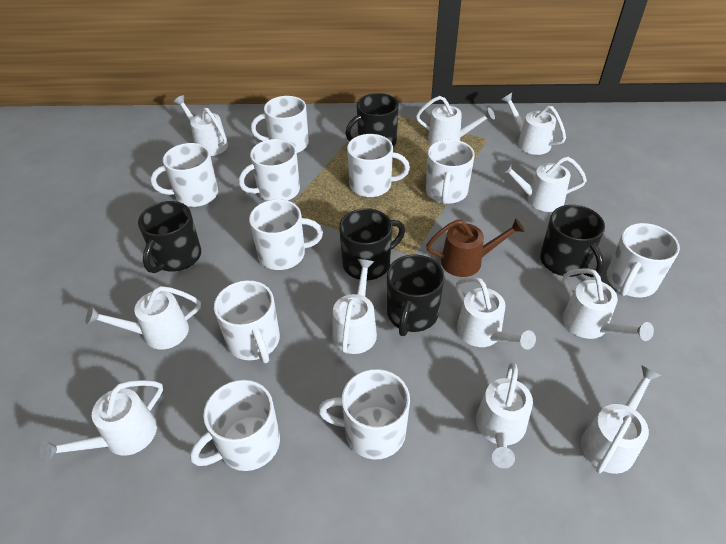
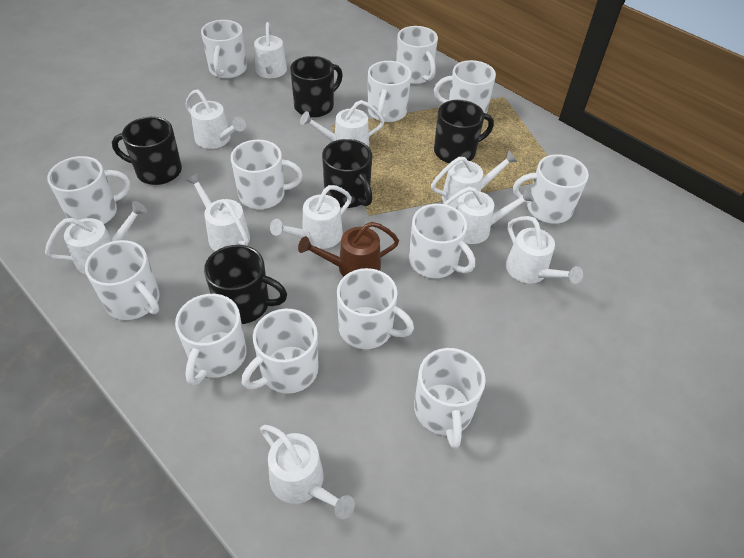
white mug: 10 -> 13
white watering can: 11 -> 10

